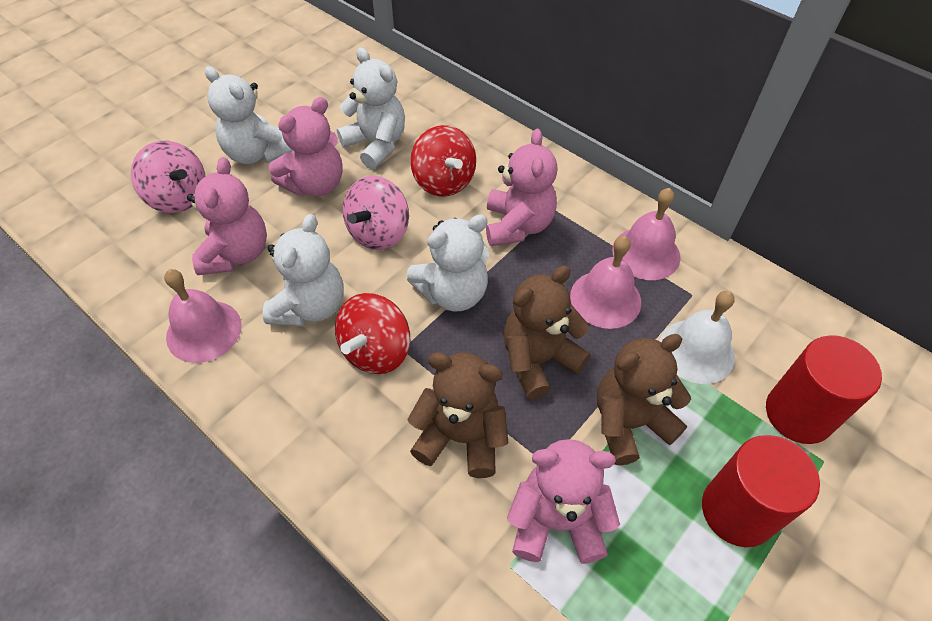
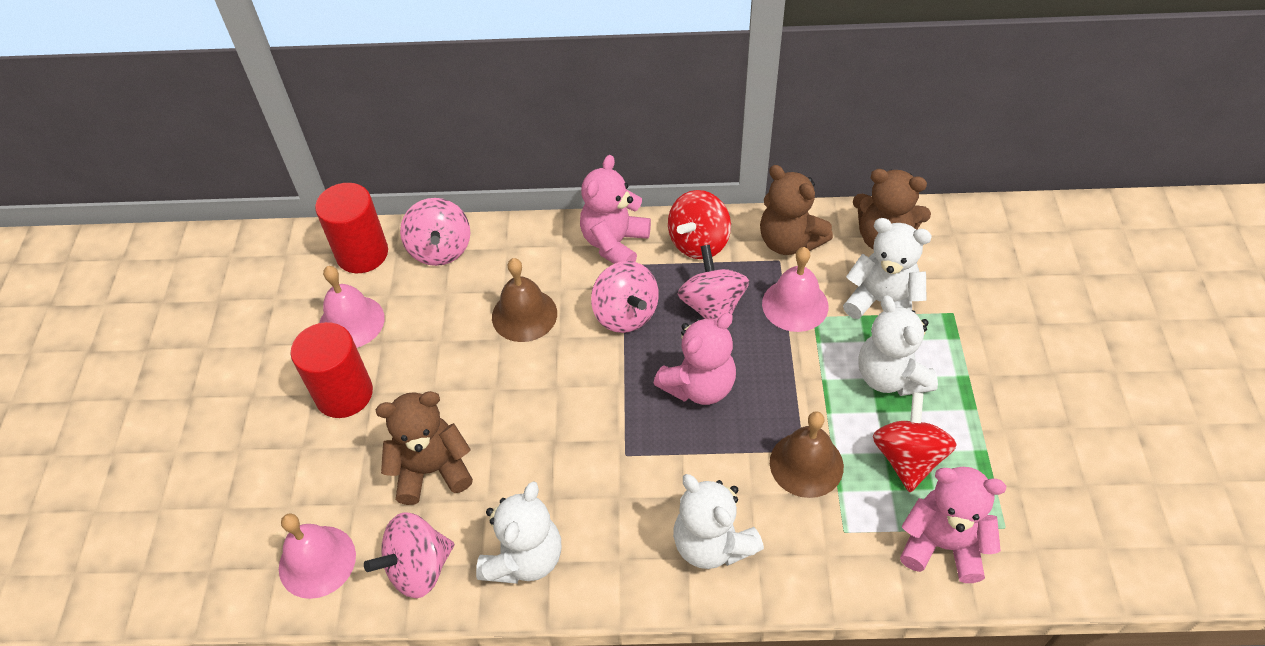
brown bell: 0 -> 2
pink spinning top: 2 -> 4
pink teddy bear: 4 -> 3
white bell: 1 -> 0

